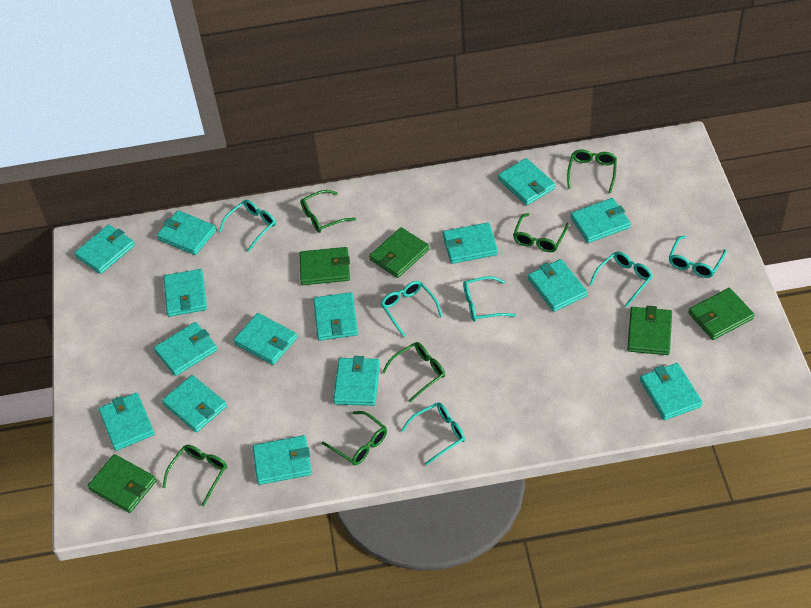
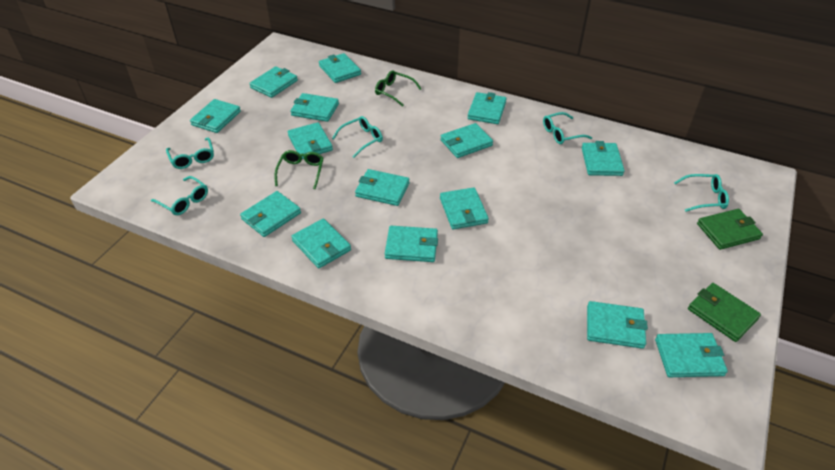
green glasses: 6 -> 2
green wallet: 5 -> 2
turquoise glasses: 6 -> 5

